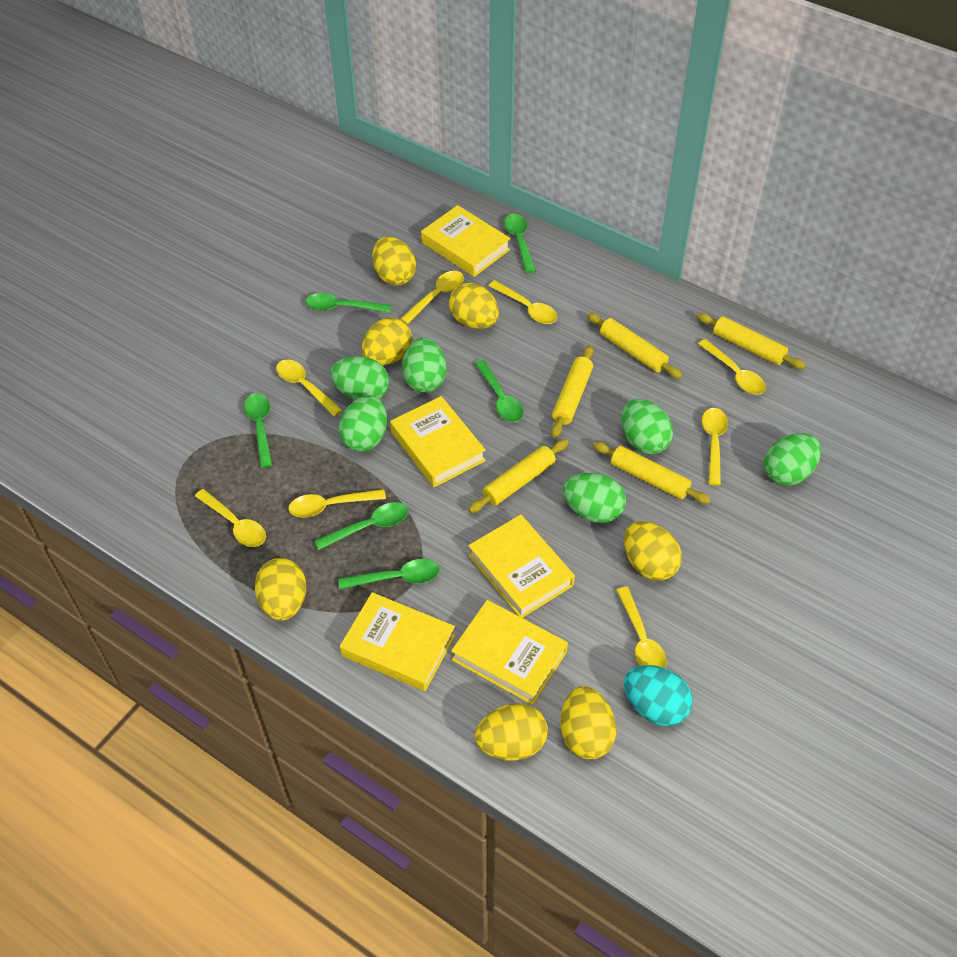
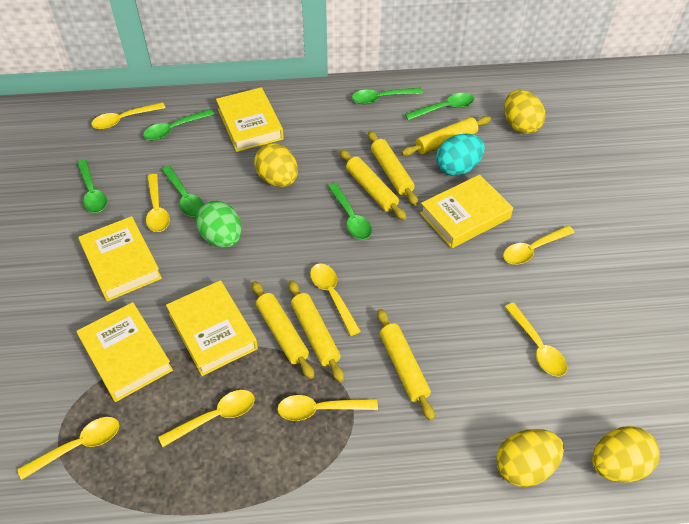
green egg: 6 -> 1
yellow egg: 7 -> 4
yellow rolling pin: 5 -> 6

